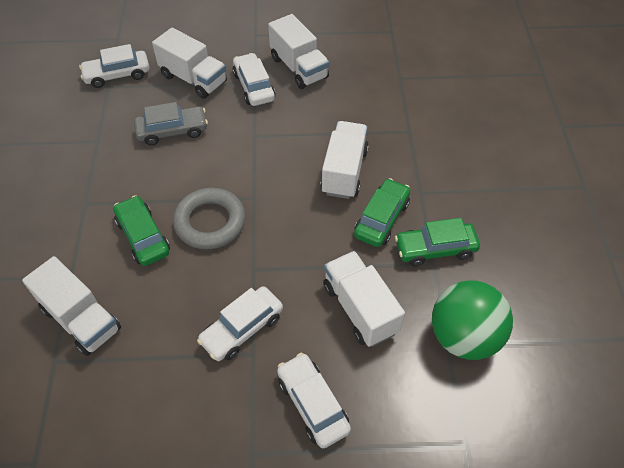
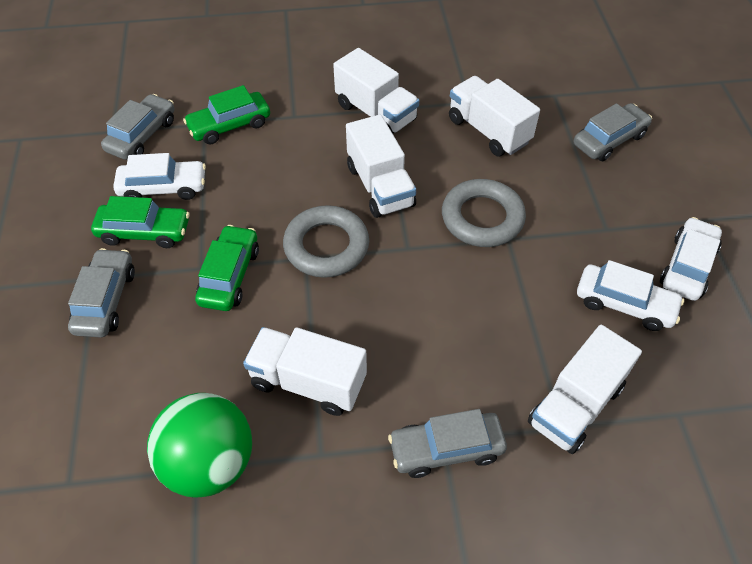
grey car: 1 -> 4
grey ring: 1 -> 2
white car: 4 -> 3

